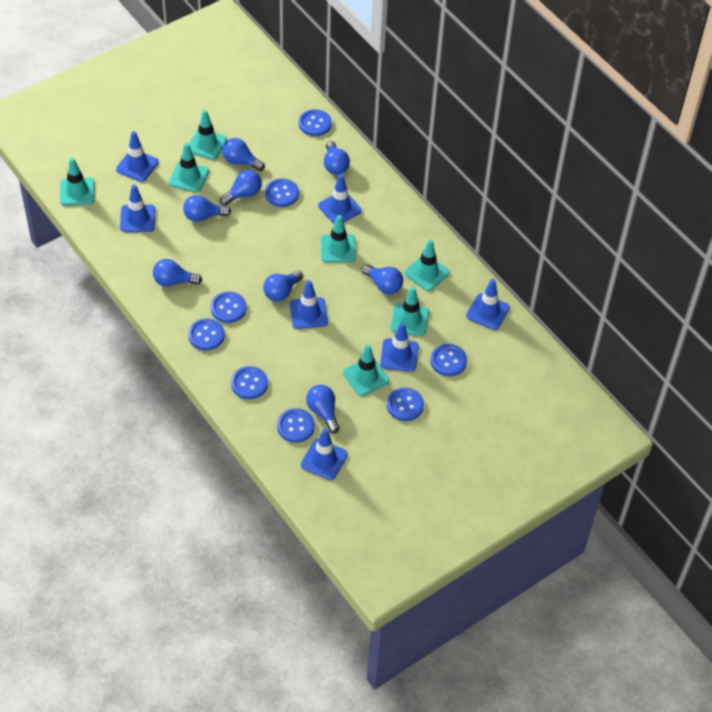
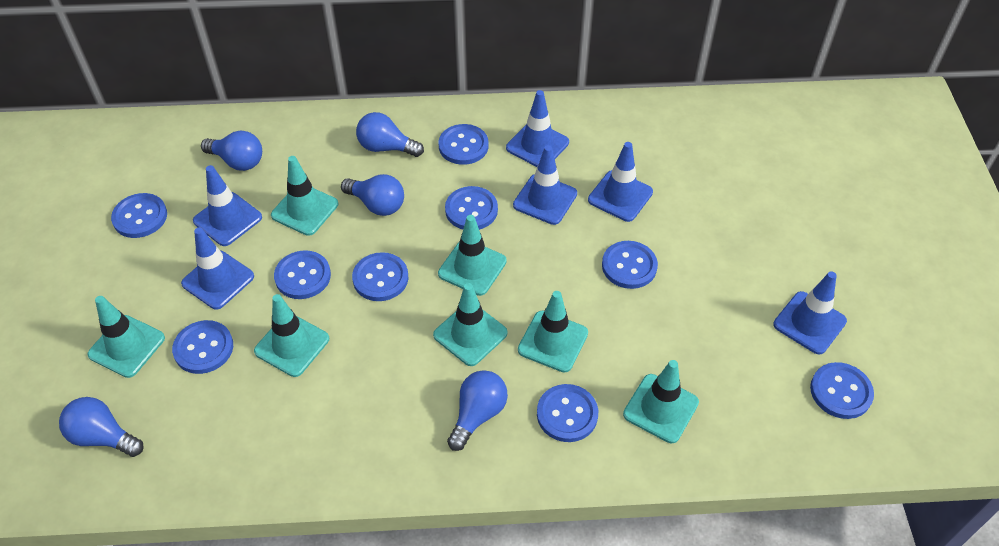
blue button: 8 -> 9
blue light bulb: 8 -> 5
blue traffic cone: 7 -> 6

